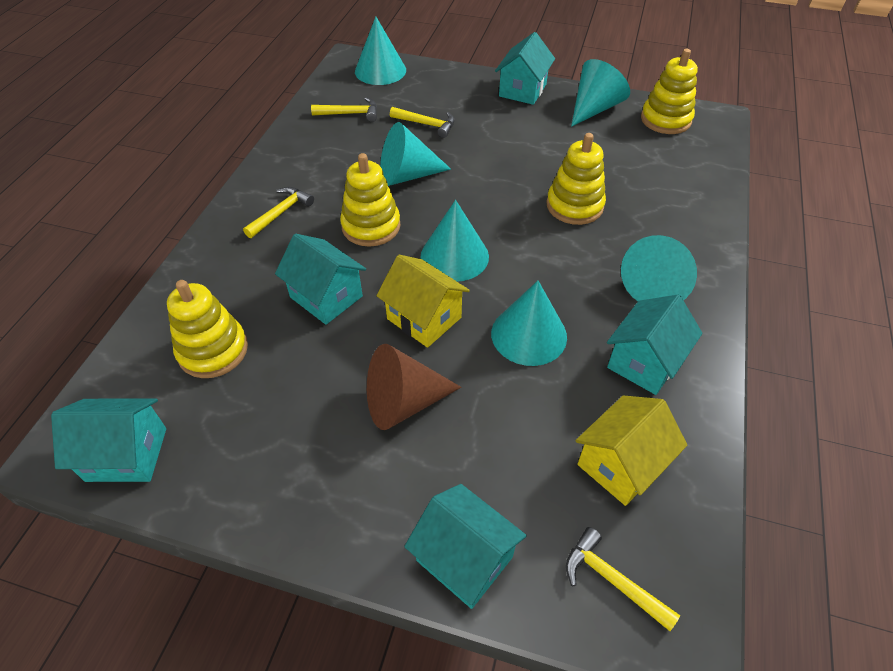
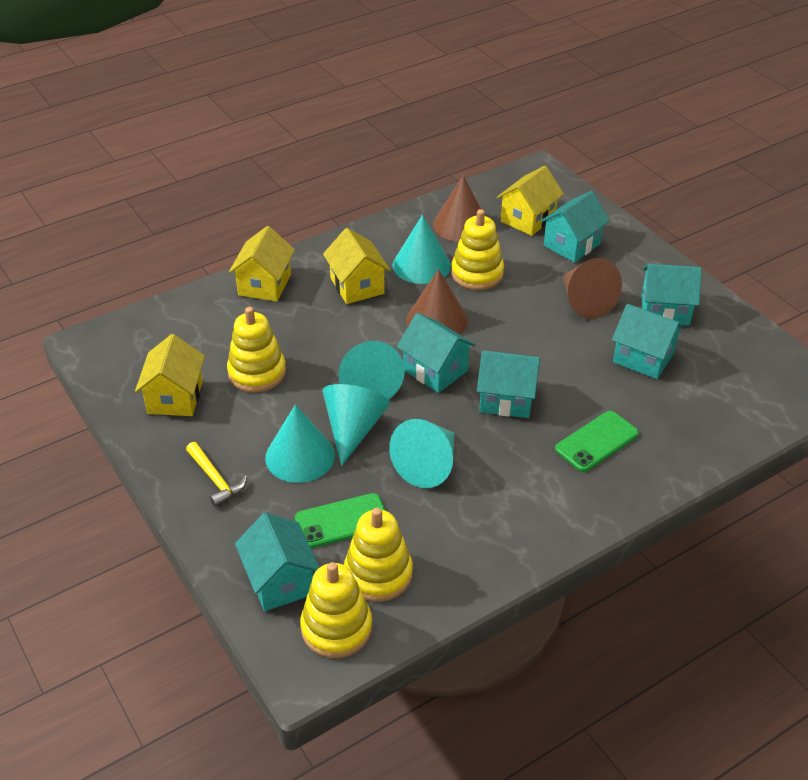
brown cone: 1 -> 3
green phone: 0 -> 2
turquoise cone: 6 -> 5
turquoise house: 5 -> 6
yellow hammer: 4 -> 1
yellow house: 2 -> 4

